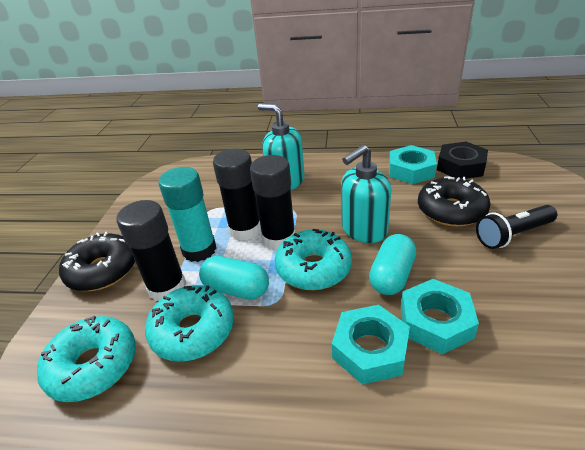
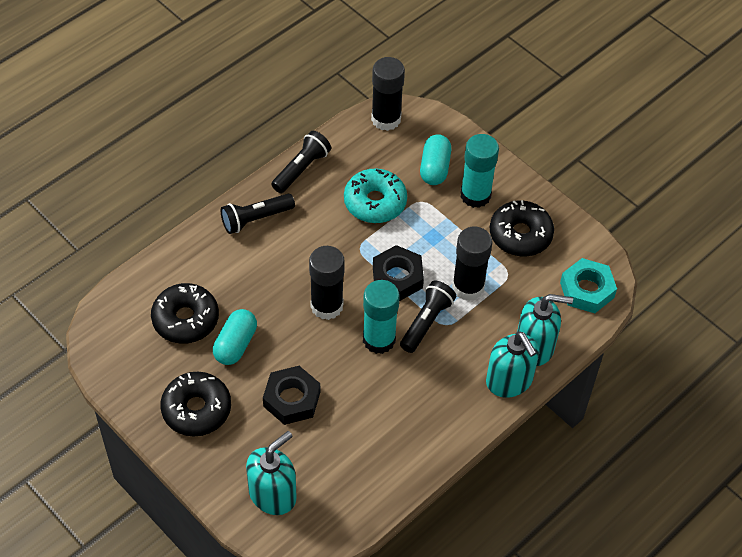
black donut: 2 -> 3
black flashlight: 1 -> 3
black nut: 1 -> 2
turquoise donut: 3 -> 1
turquoise glue stick: 1 -> 2
turquoise nut: 3 -> 1
turquoise soap dispenser: 2 -> 3

